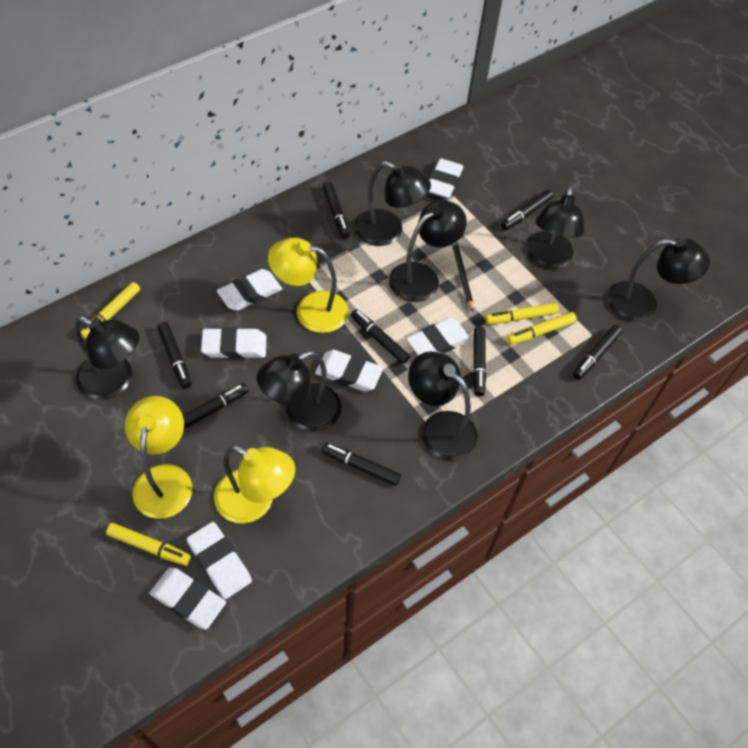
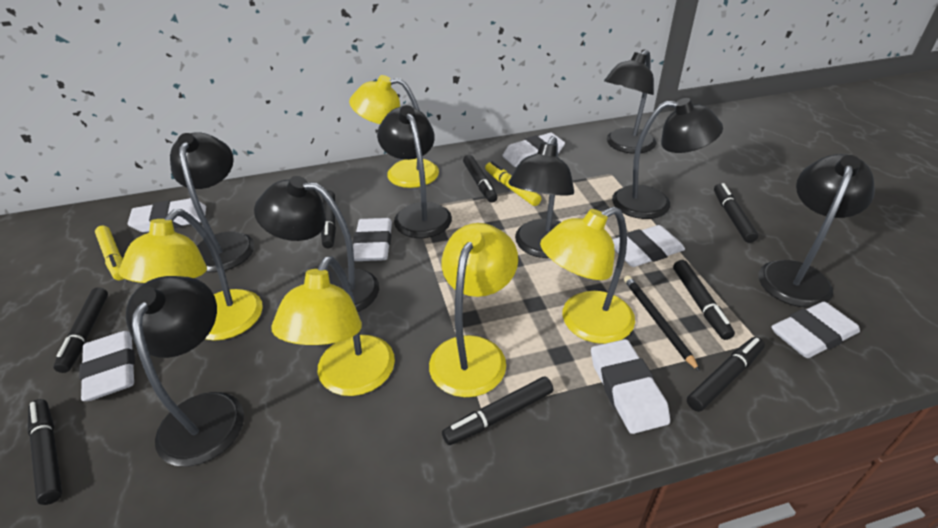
black lamp: 7 -> 8
yellow lamp: 3 -> 5
yellow marker: 4 -> 2

